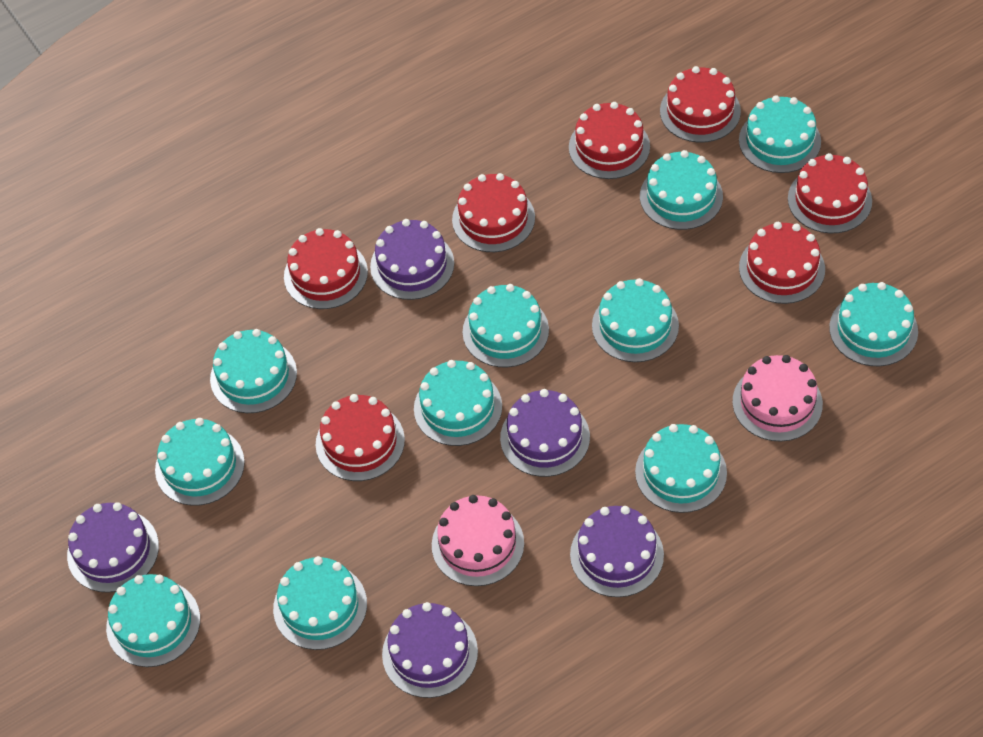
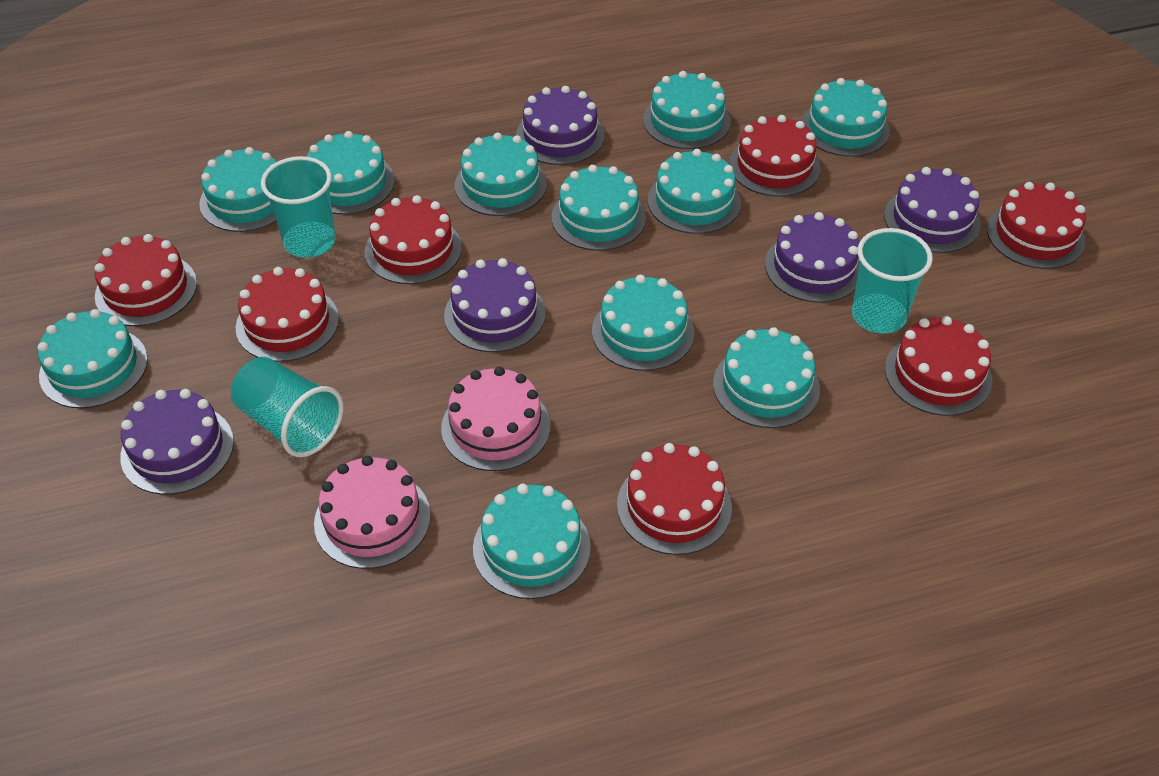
turquoise cup: 0 -> 3

